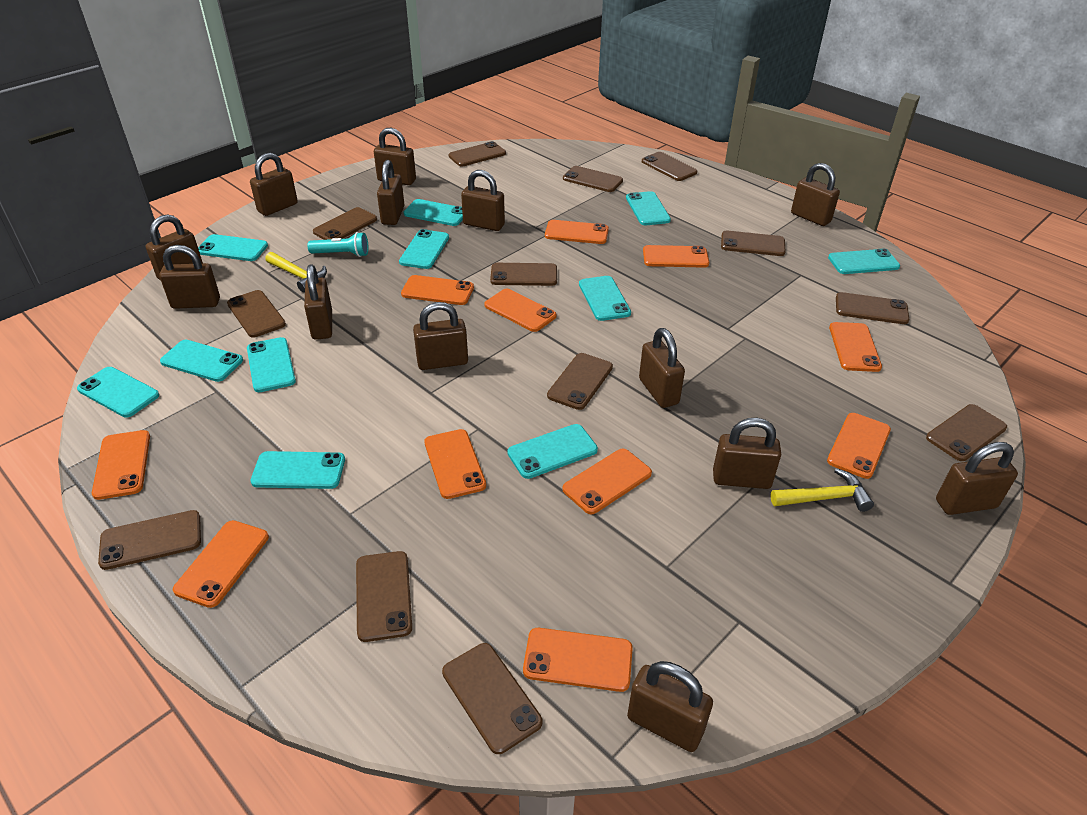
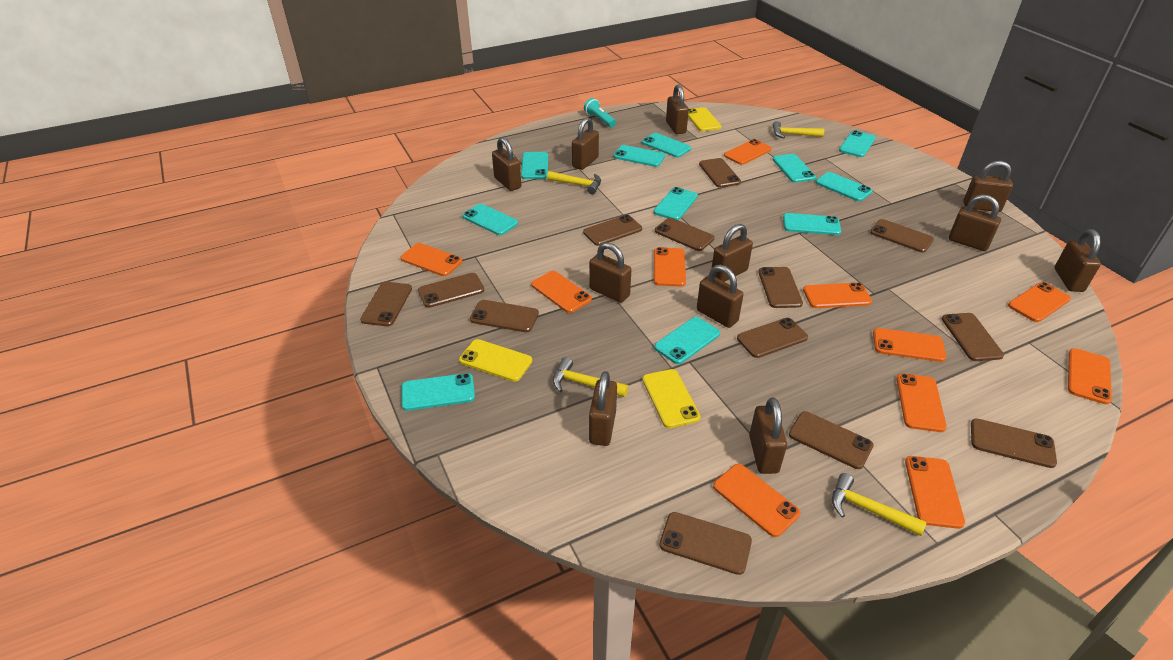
brown padlock: 13 -> 11
yellow hammer: 2 -> 4
yellow phone: 0 -> 3

